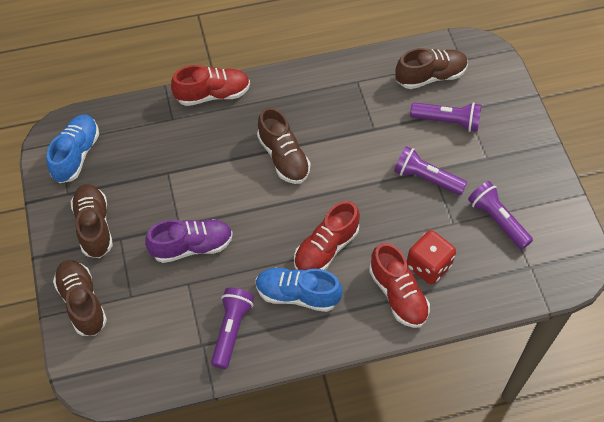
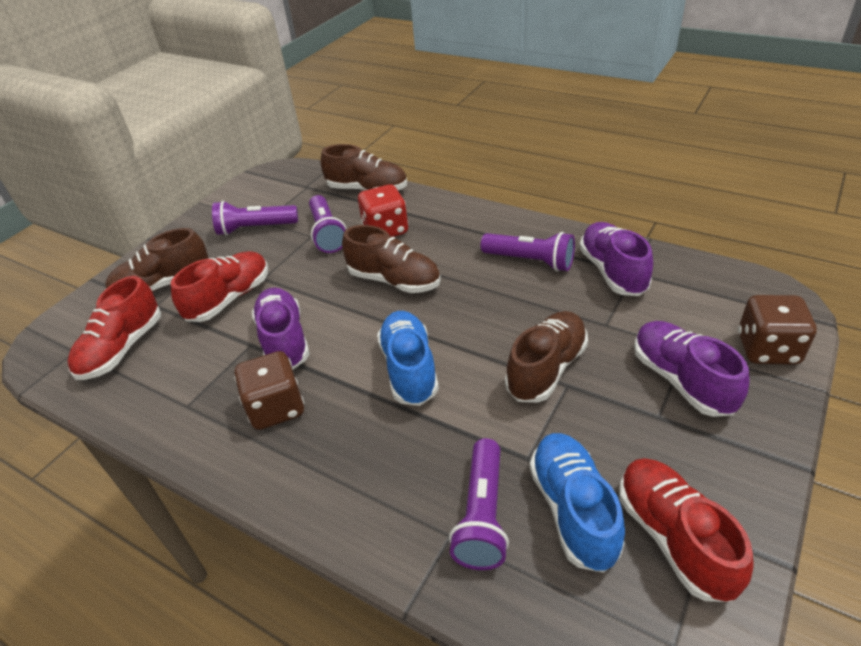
brown dice: 0 -> 2
purple shoe: 1 -> 3

